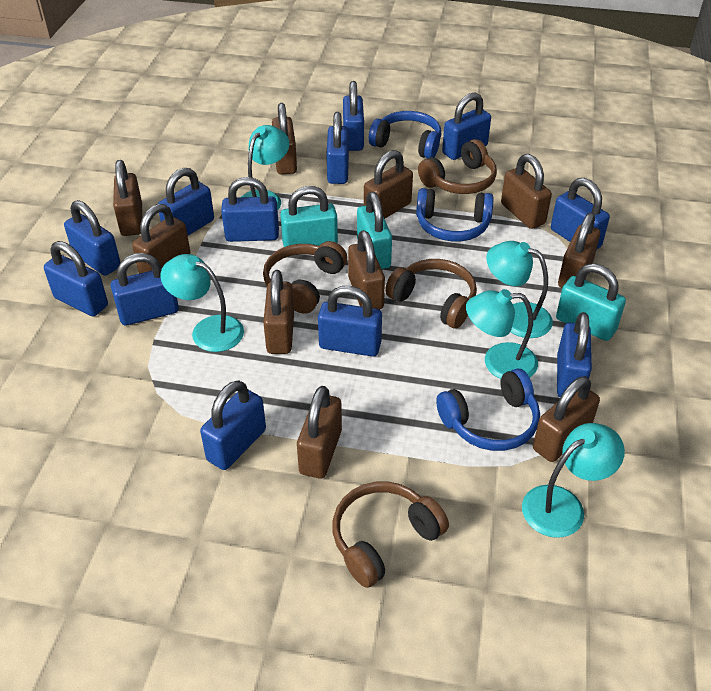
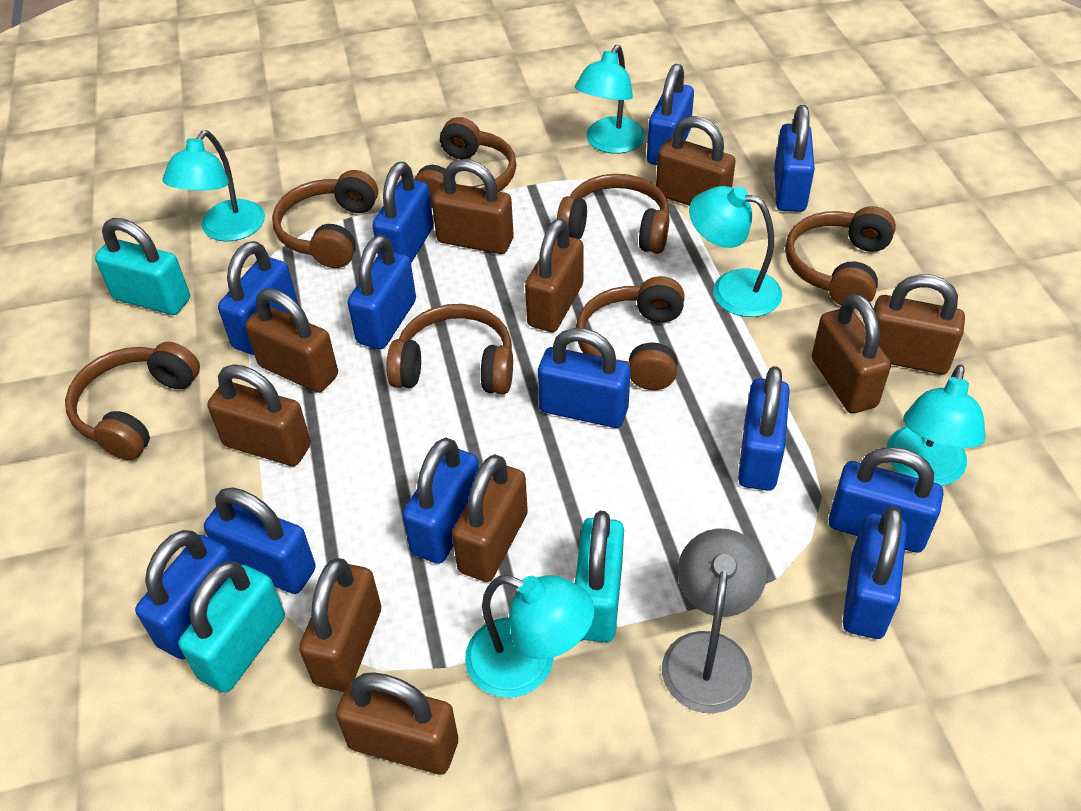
blue headphones: 3 -> 0
brown headphones: 4 -> 7
grey lamp: 0 -> 1

